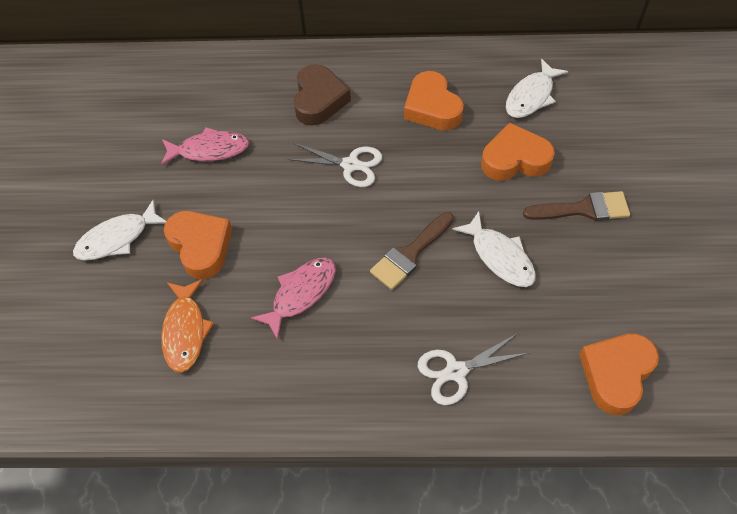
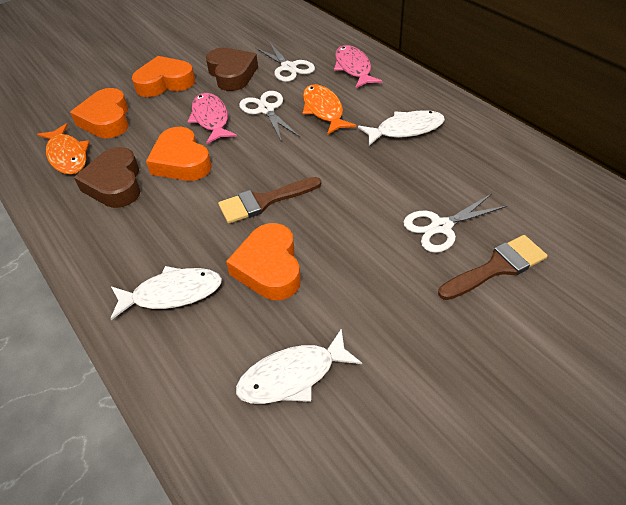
brown heart: 1 -> 2
orange fish: 1 -> 2
white scissors: 2 -> 3

